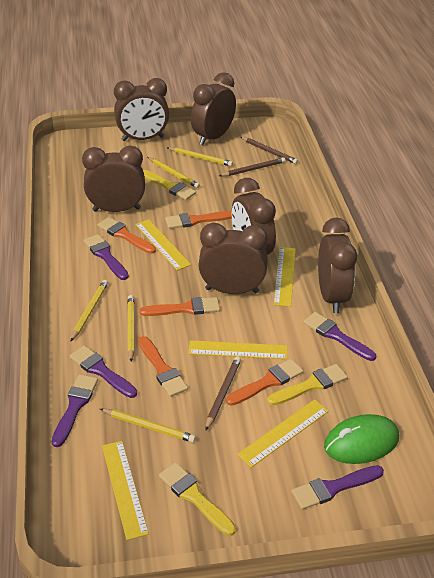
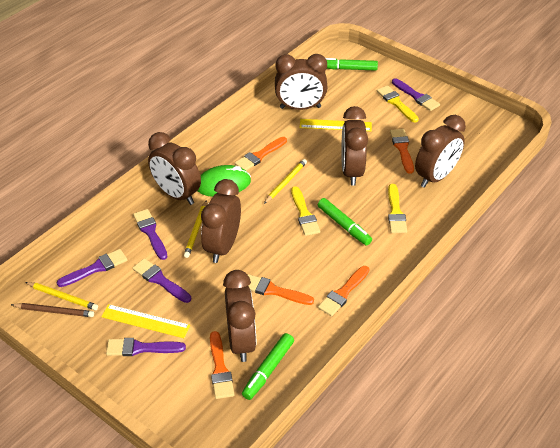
brown pencil: 3 -> 1
green marker: 0 -> 3
yellow pencil: 5 -> 3
yellow ruler: 5 -> 2

